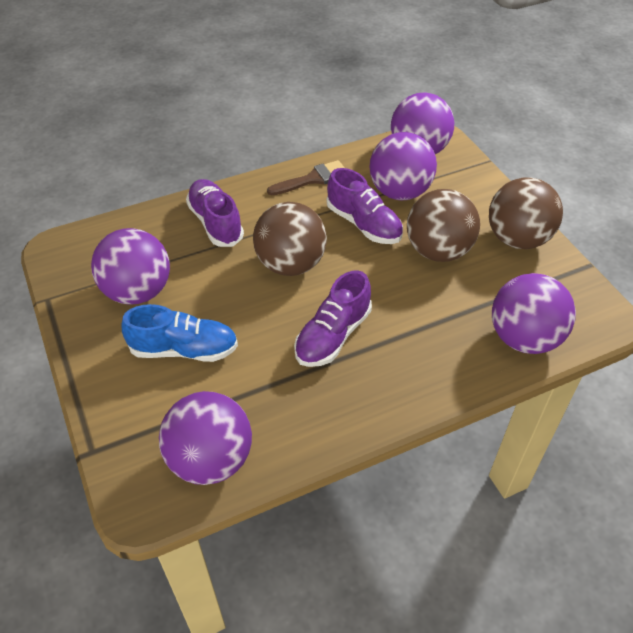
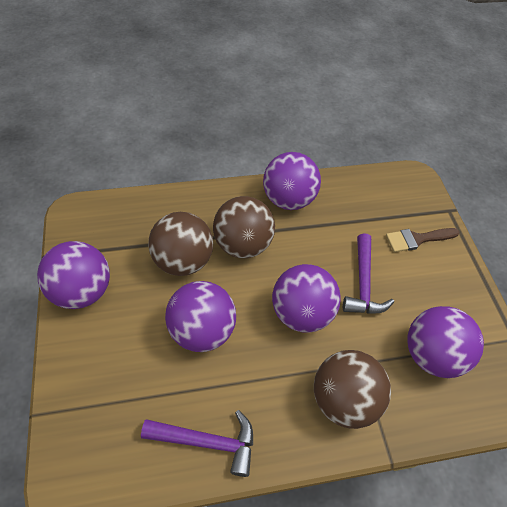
blue shoe: 1 -> 0
purple hammer: 0 -> 2
purple shoe: 3 -> 0

